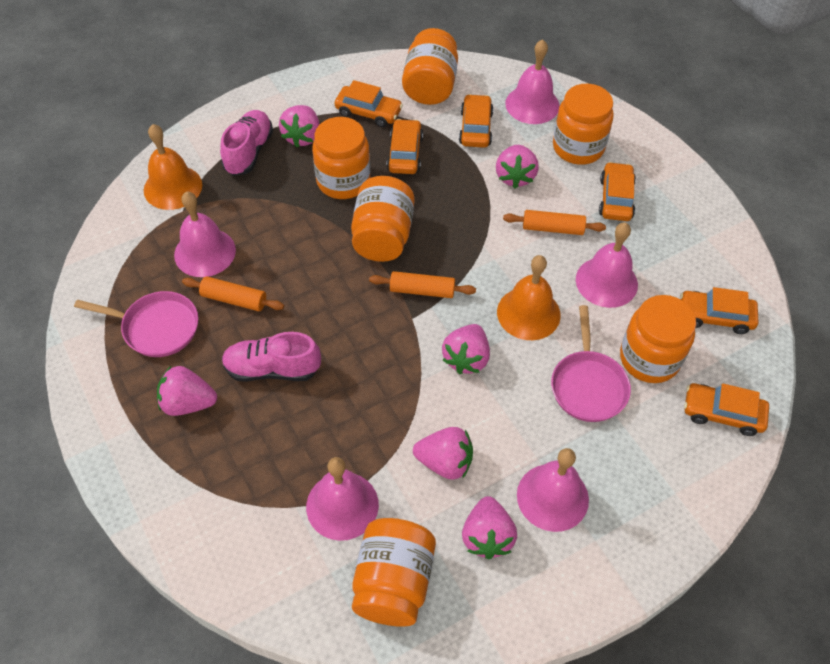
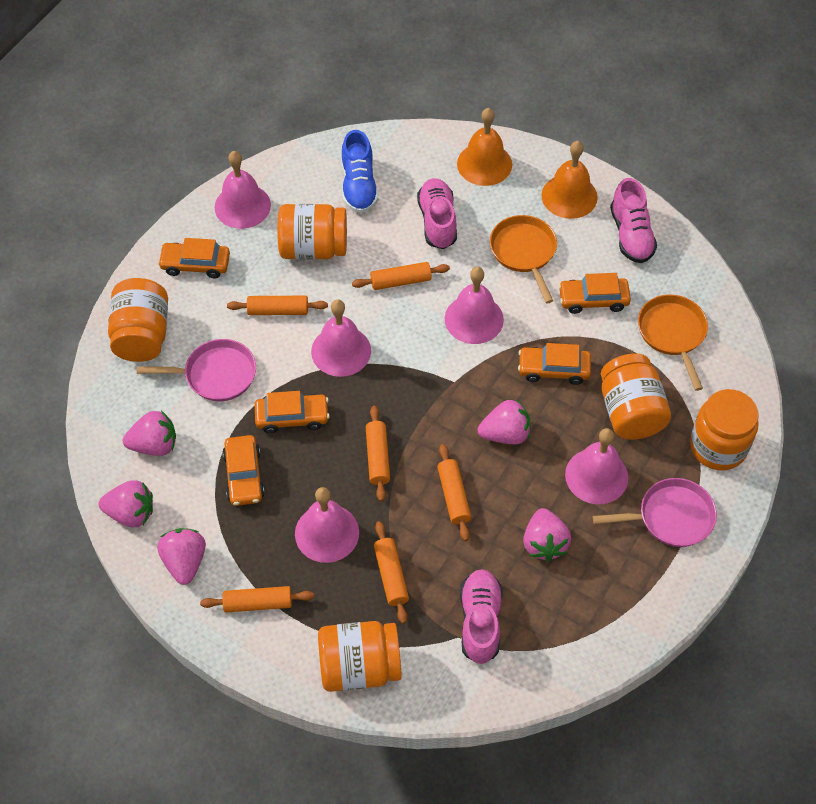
blue shoe: 0 -> 1
orange car: 6 -> 5
orange jar: 6 -> 5
orange pan: 0 -> 2
orange rolling pin: 3 -> 6
pink shoe: 2 -> 3
pink strawberry: 6 -> 5

